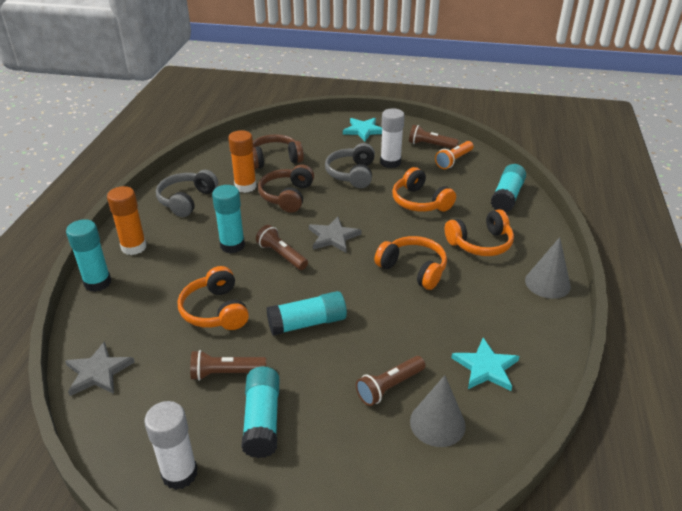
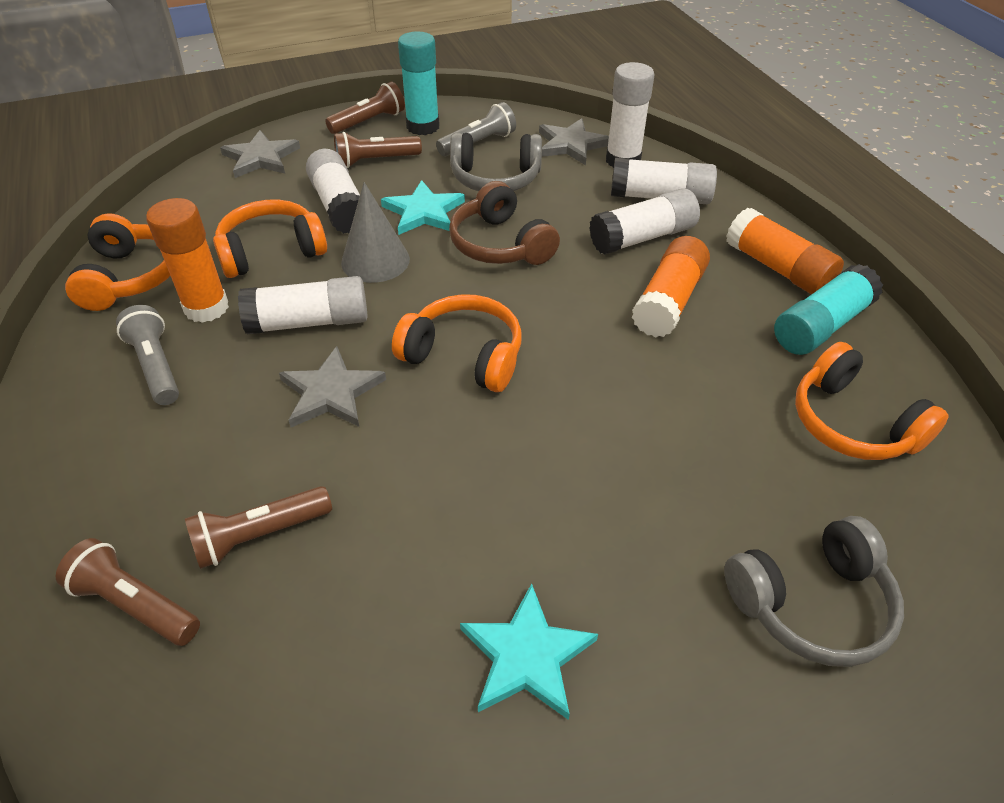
brown headphones: 2 -> 1
grey cone: 2 -> 1
grey flashlight: 0 -> 2
grey star: 2 -> 3
orange flashlight: 1 -> 0
orange glue stick: 2 -> 3
turquoise glue stick: 5 -> 2
white glue stick: 2 -> 5

